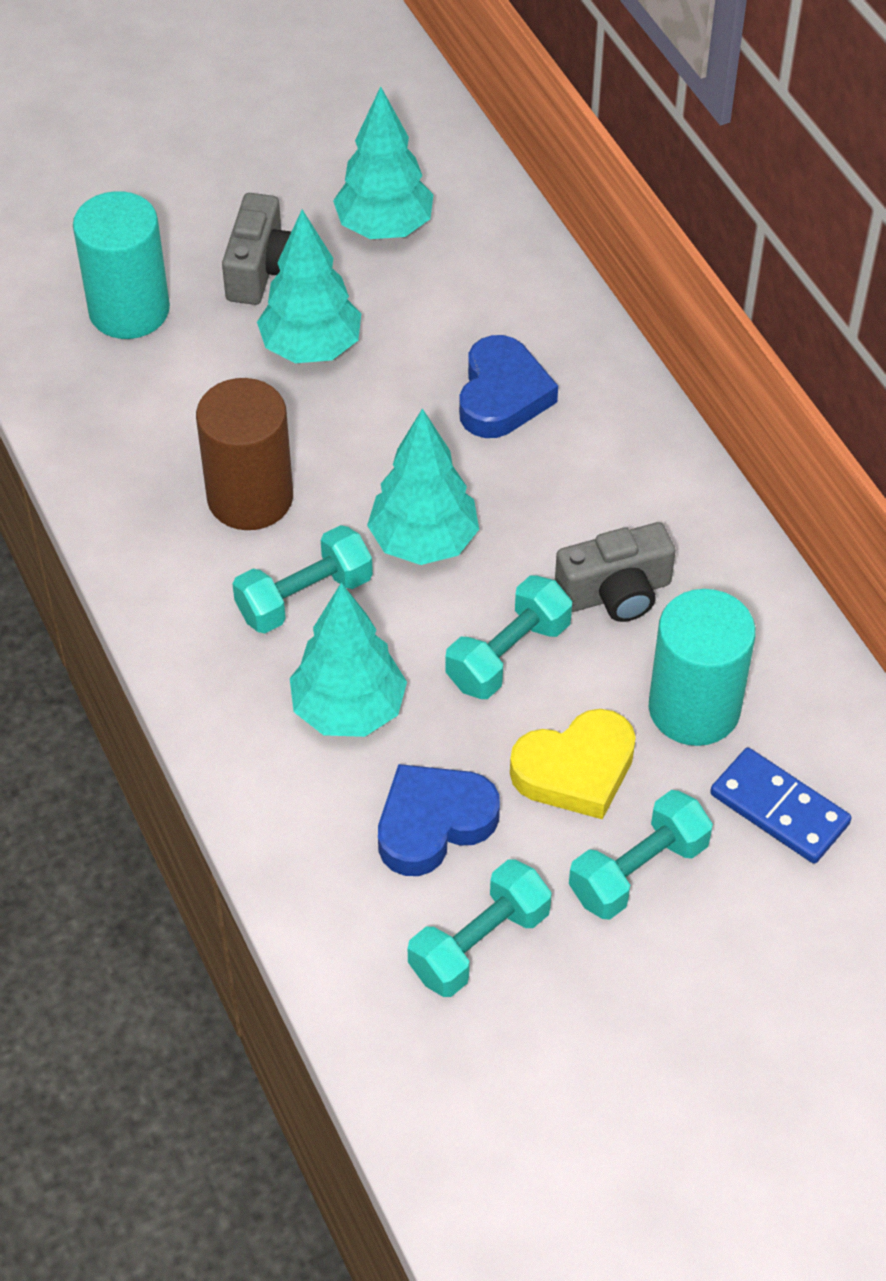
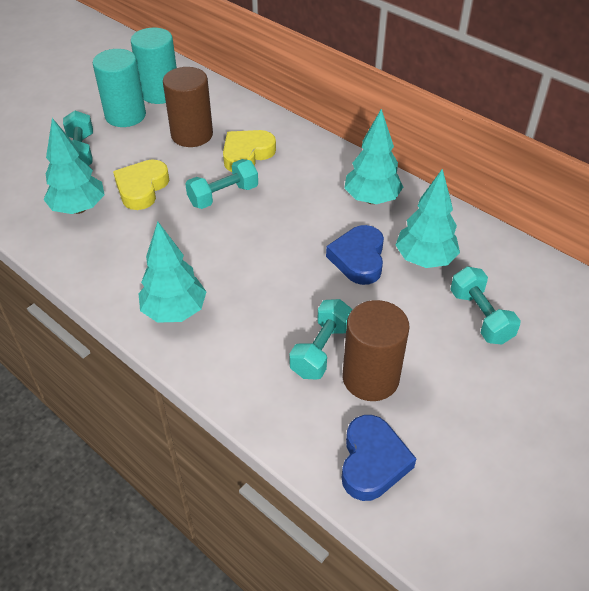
blue domino: 1 -> 0
brown cylinder: 1 -> 2
grey camera: 2 -> 0
yellow heart: 1 -> 2

